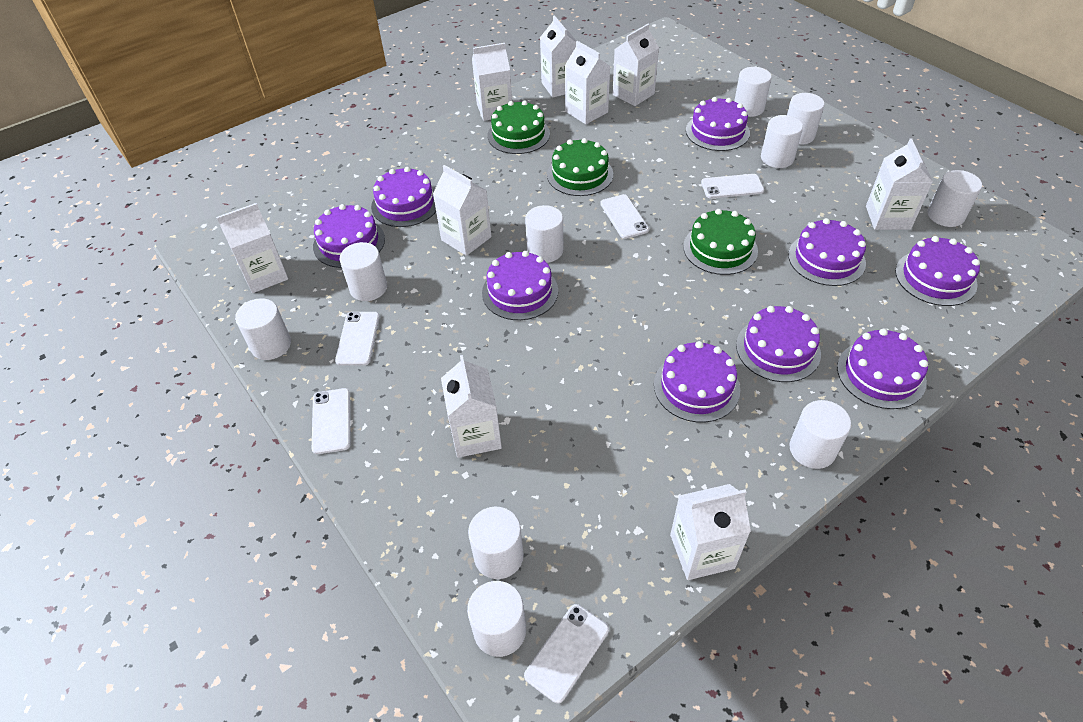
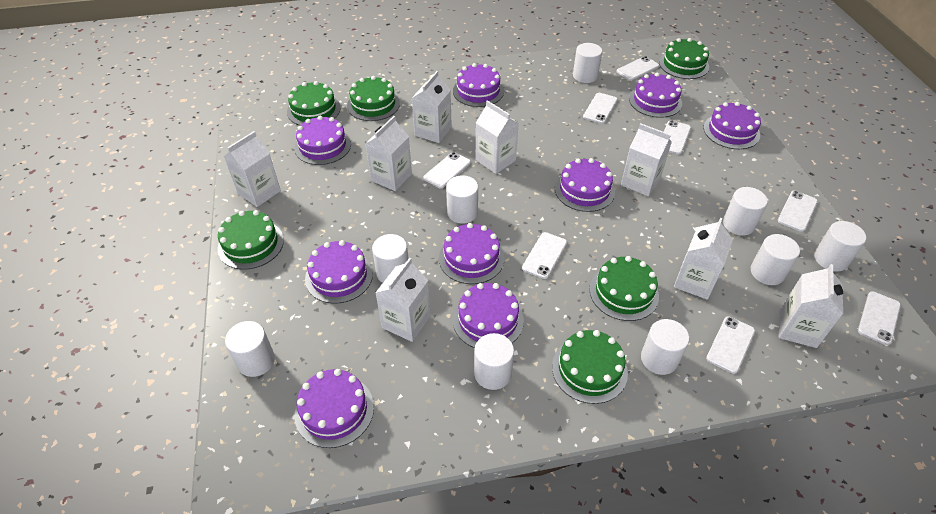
green cake: 3 -> 6
white carton: 9 -> 8
white cylinder: 10 -> 9
white phone: 5 -> 8

